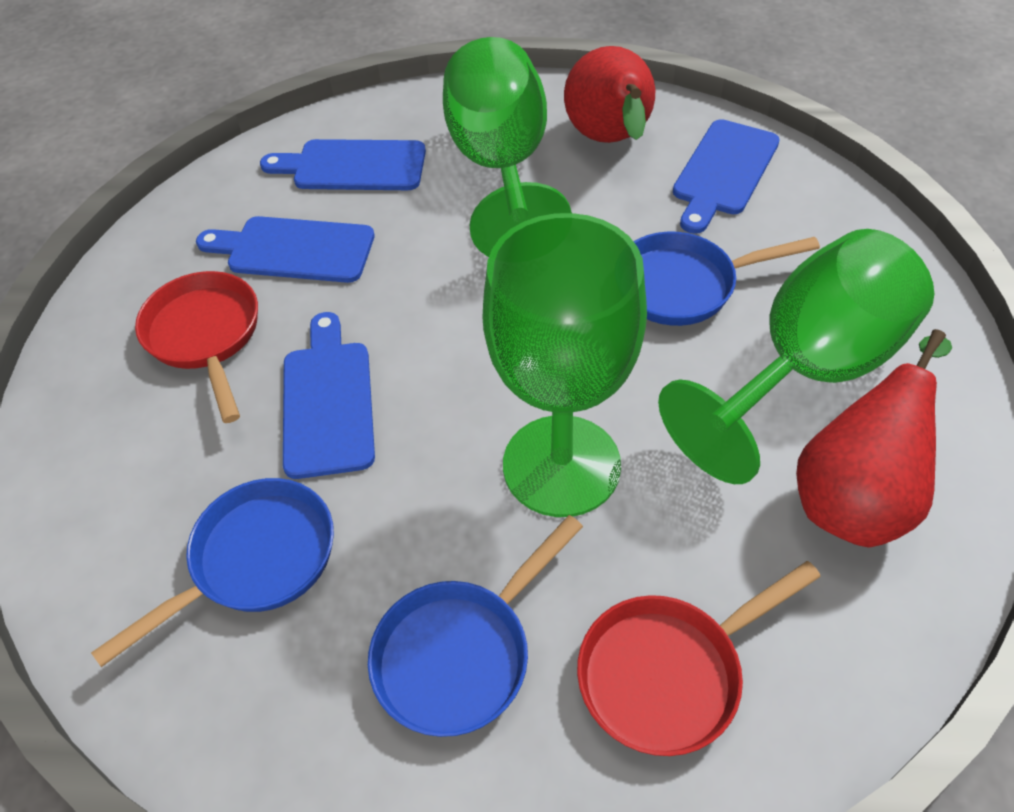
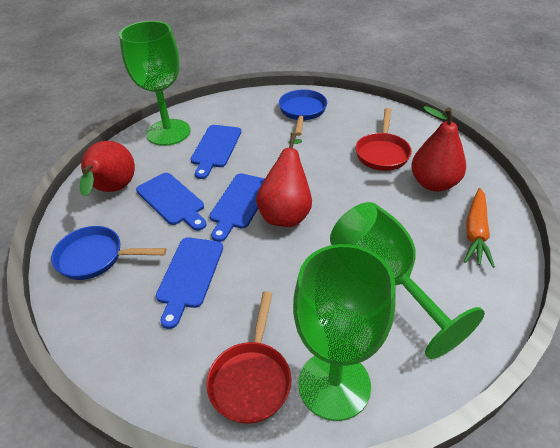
blue pan: 3 -> 2
orange carrot: 0 -> 1
red pear: 2 -> 3

